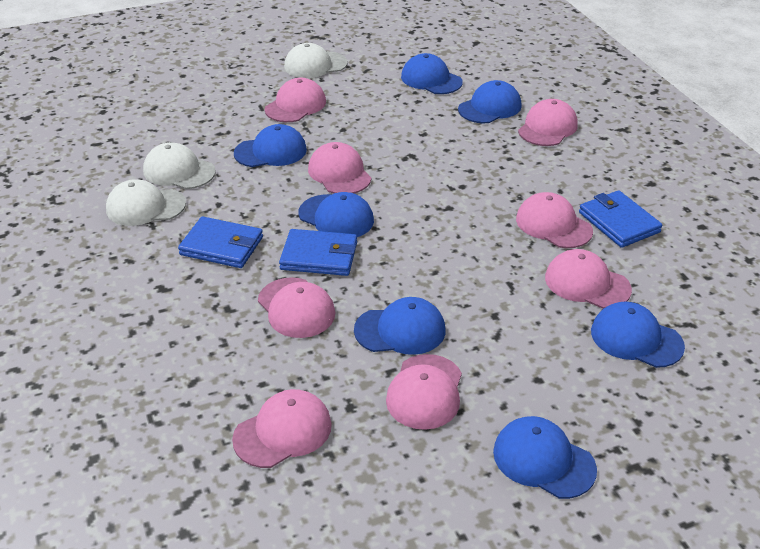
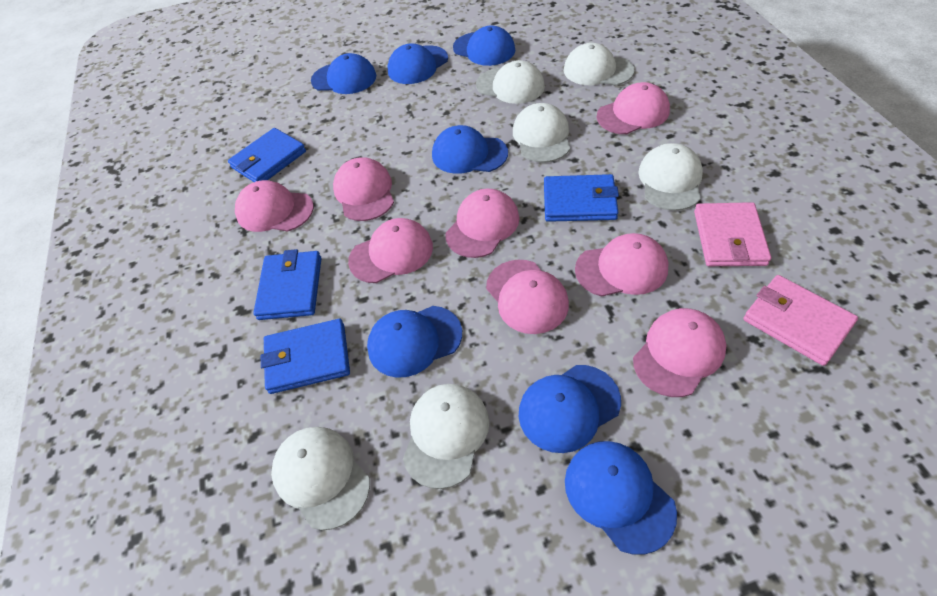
blue wallet: 3 -> 4
pink wallet: 0 -> 2
white cap: 3 -> 6

